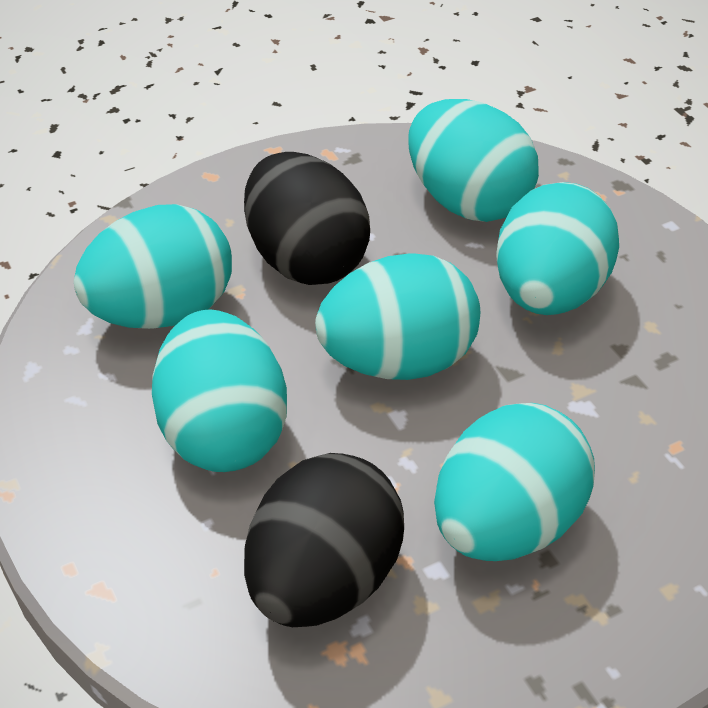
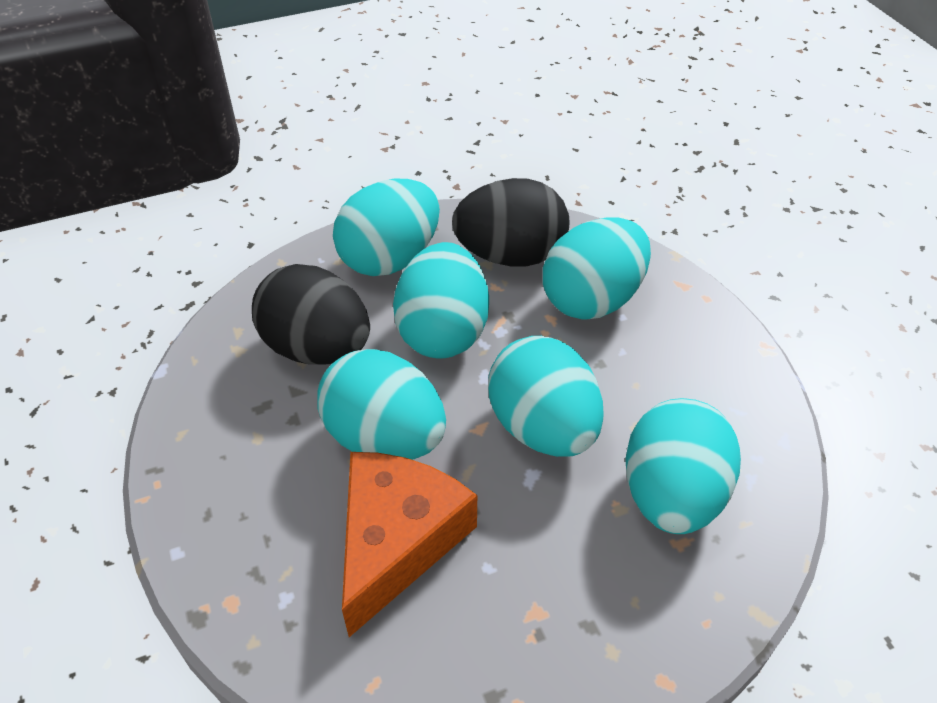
orange cheese: 0 -> 1

